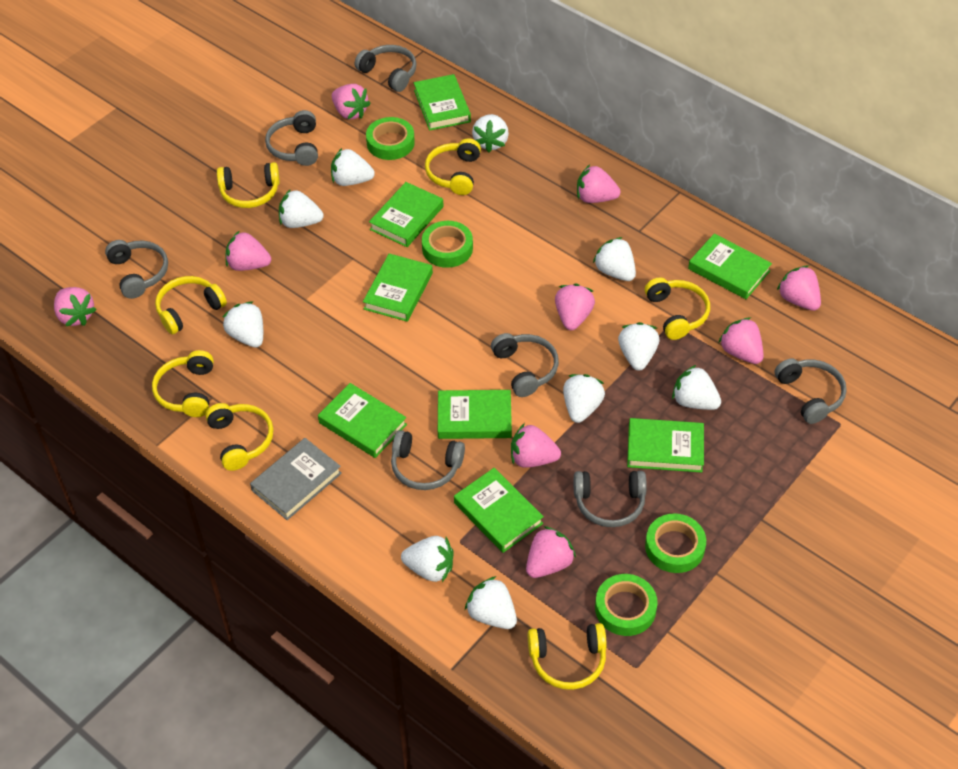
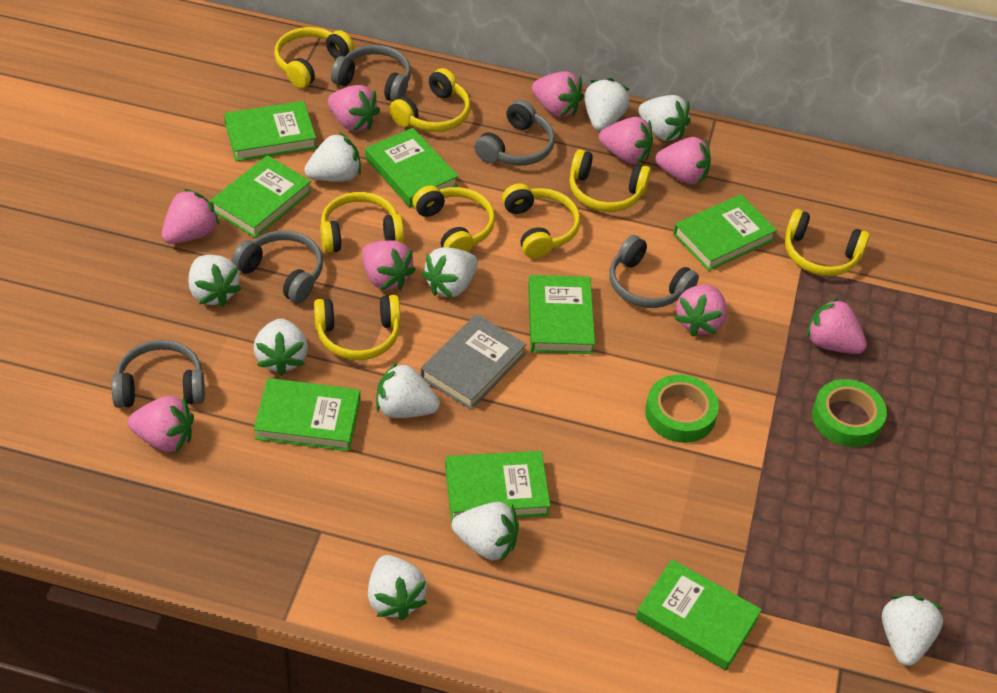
green tape: 4 -> 2
grey headphones: 7 -> 5
yellow headphones: 7 -> 8

